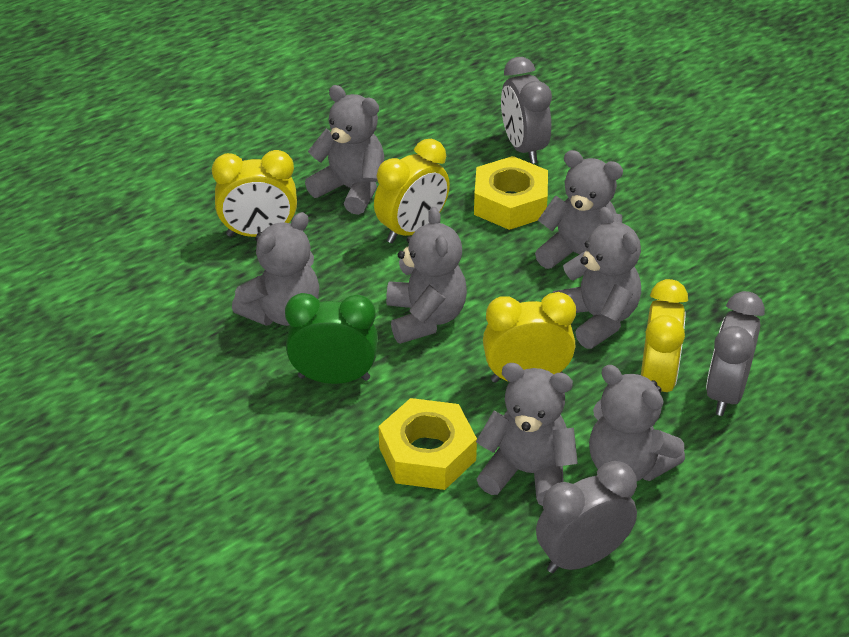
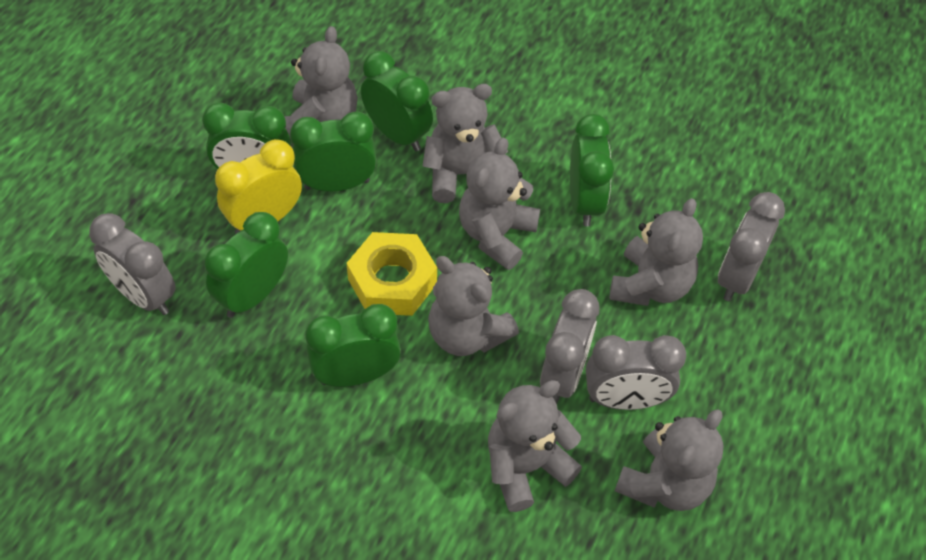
green clock: 1 -> 6
grey clock: 3 -> 4
yellow clock: 4 -> 1
yellow nut: 2 -> 1

